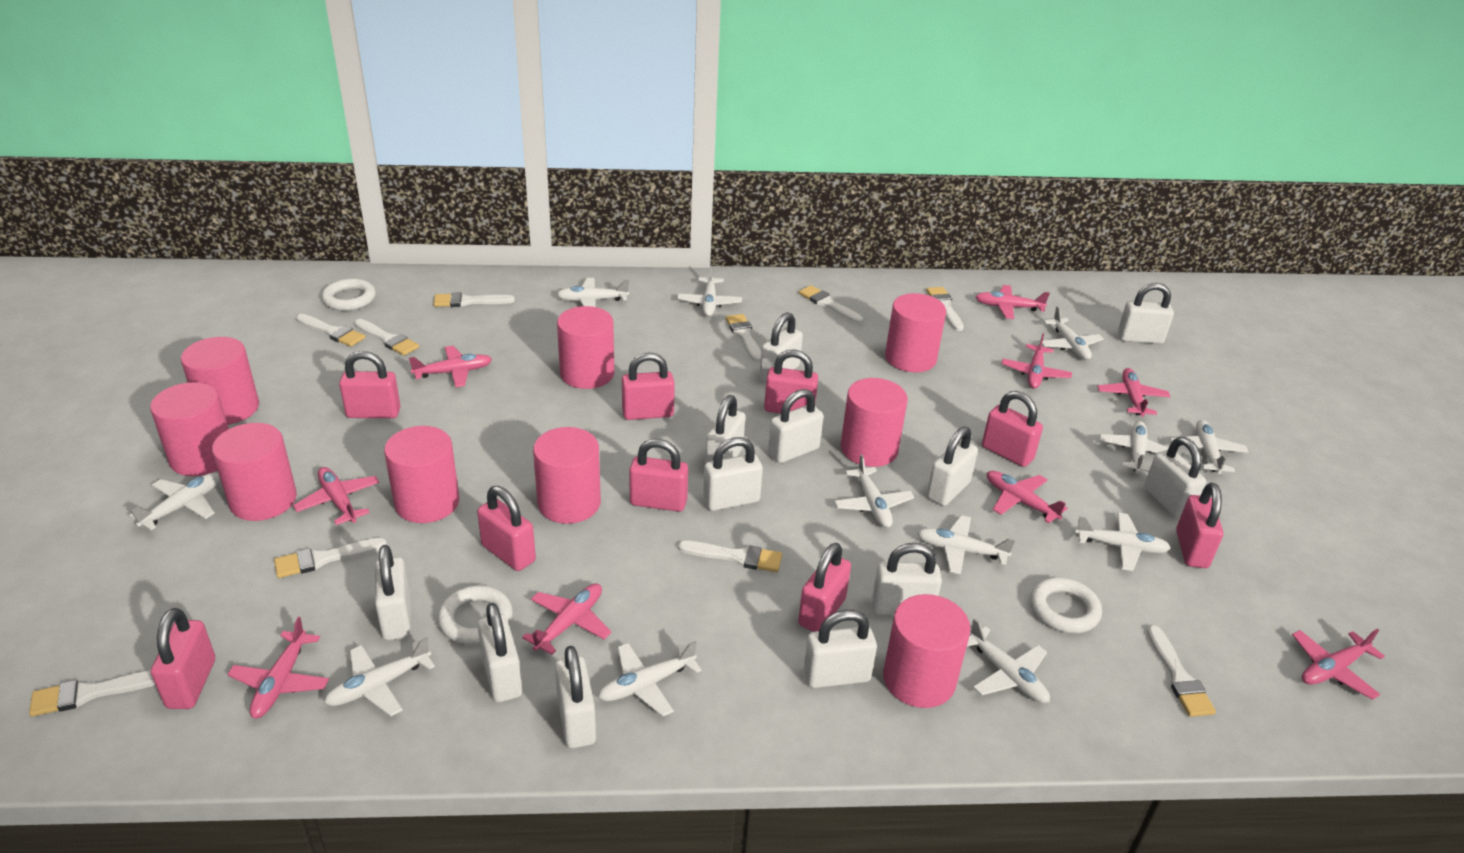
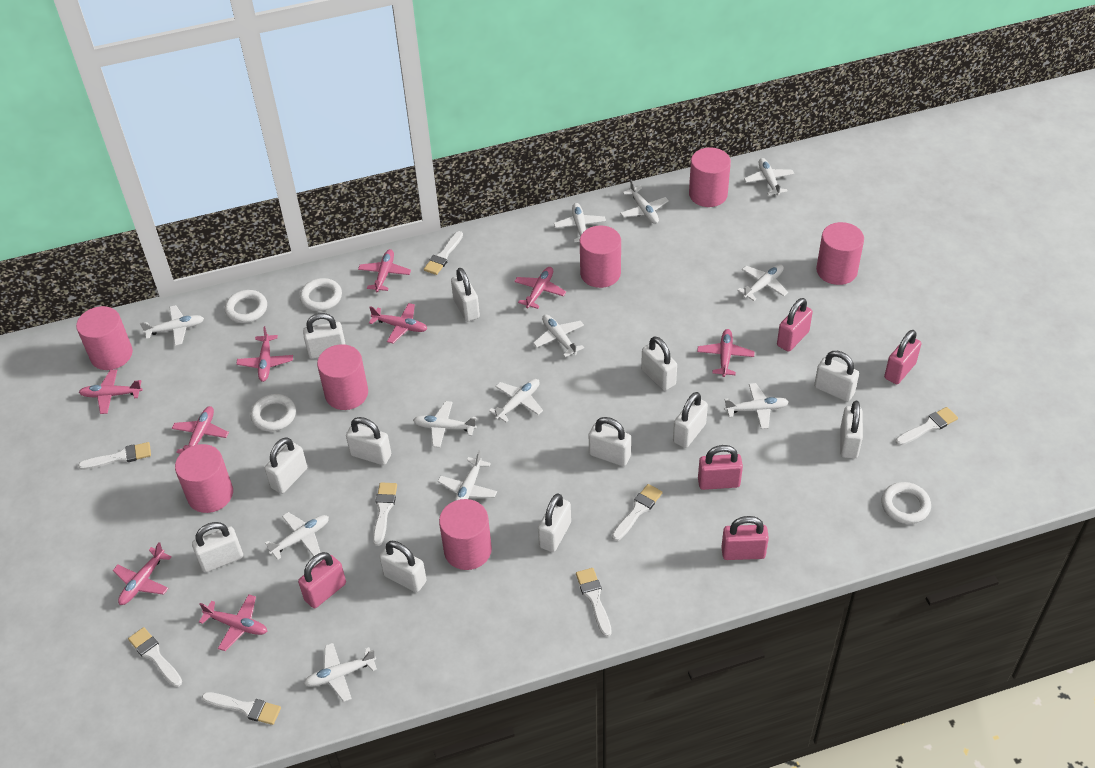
pink cylinder: 9 -> 7
pink padlock: 9 -> 5
white brush: 10 -> 8
white ring: 3 -> 4

